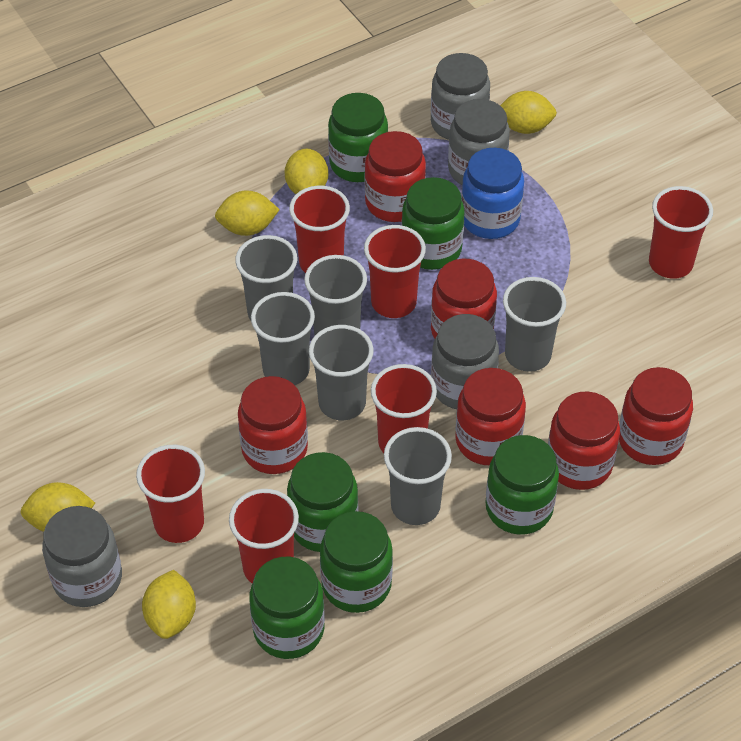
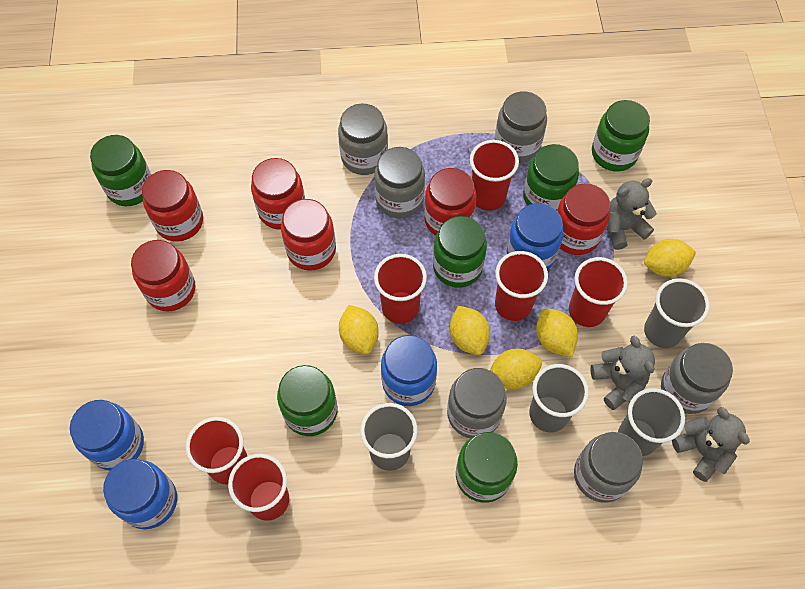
blue jar: 1 -> 4
grey cup: 6 -> 4
grey jar: 4 -> 6
grey teddy bear: 0 -> 3

